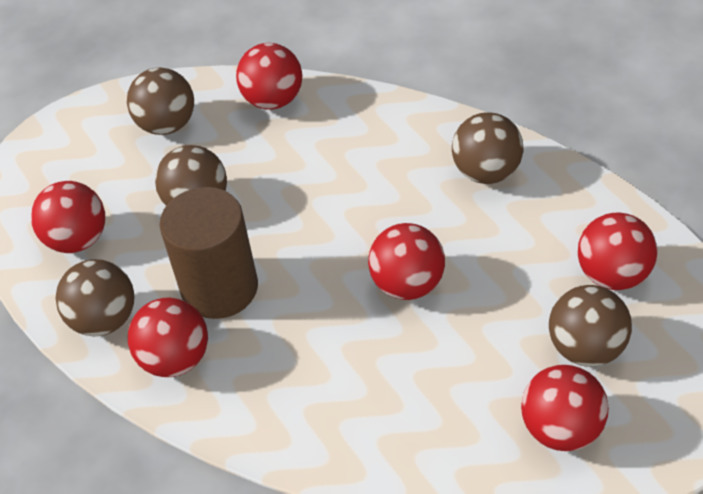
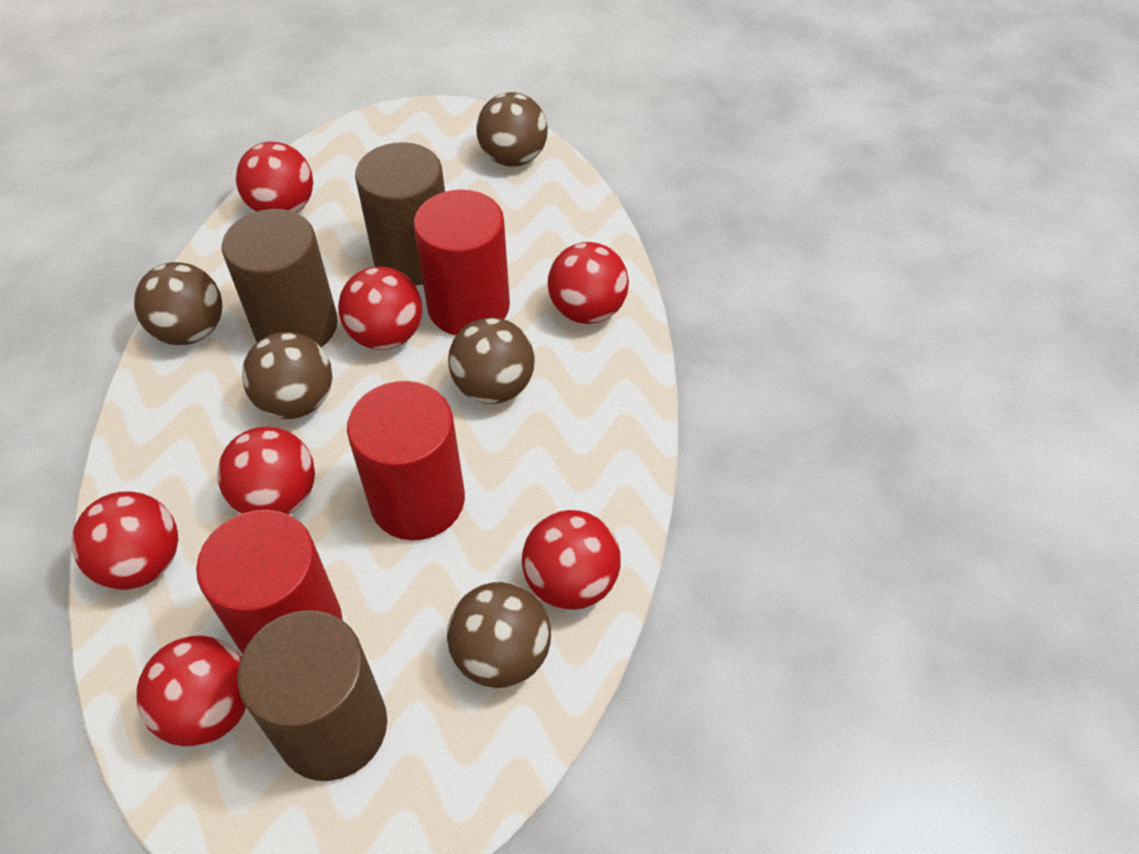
brown cylinder: 1 -> 3
red ball: 6 -> 7
red cylinder: 0 -> 3

